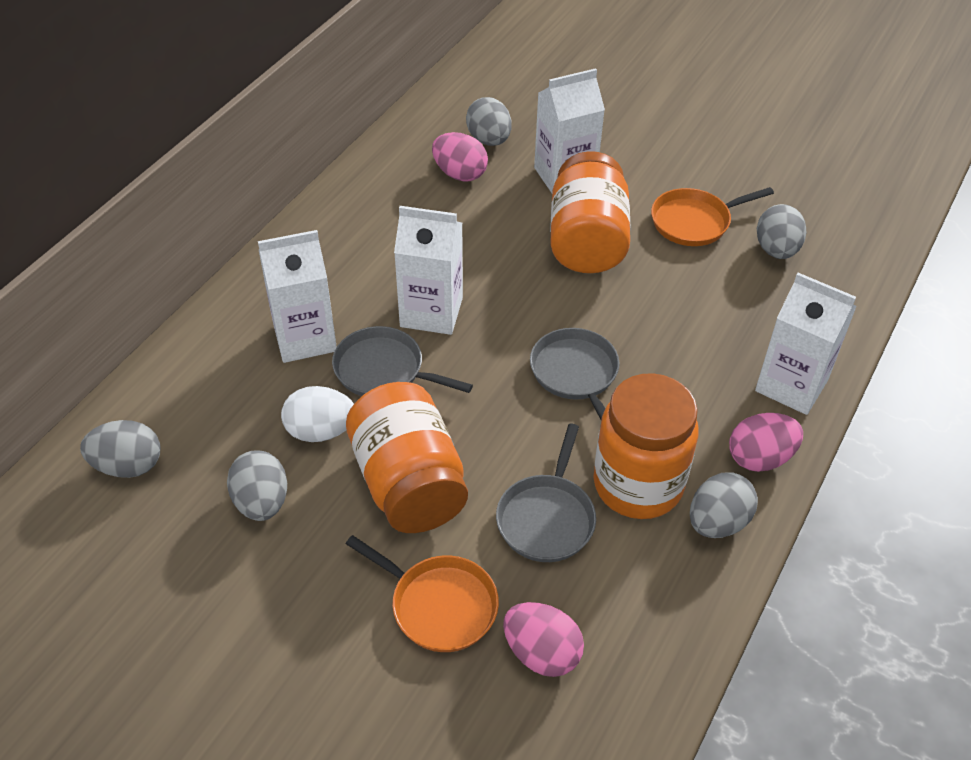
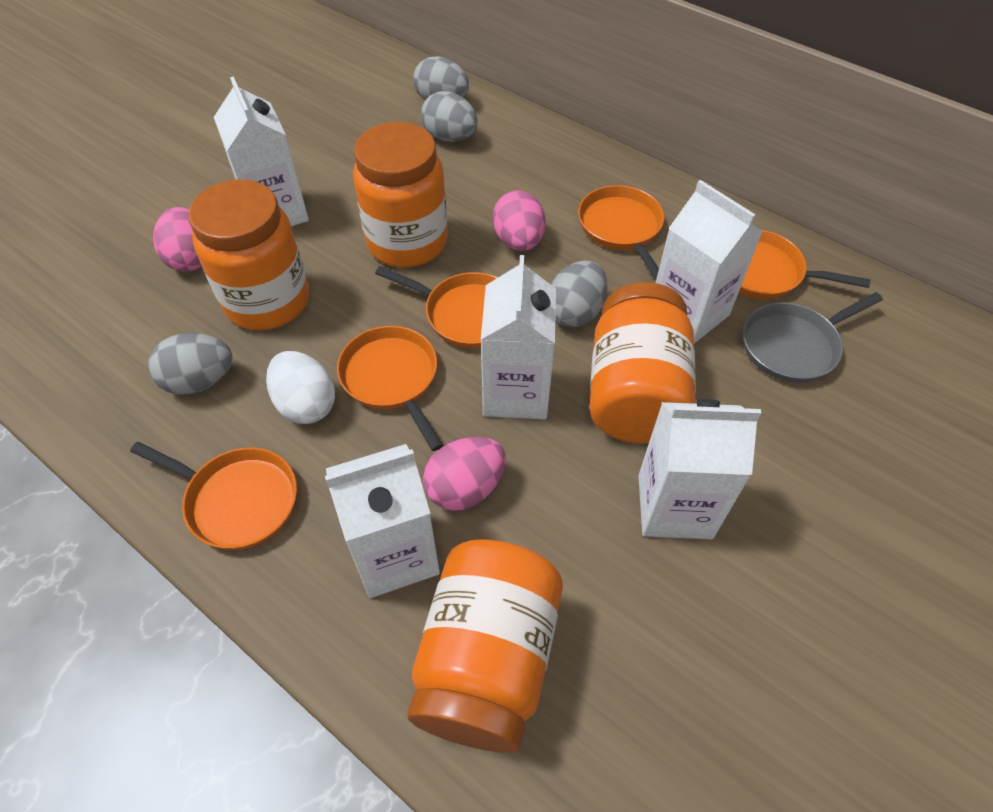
grey egg: 5 -> 4
grey pan: 3 -> 1
orange jar: 3 -> 4
orange pan: 2 -> 5
white carton: 4 -> 5

